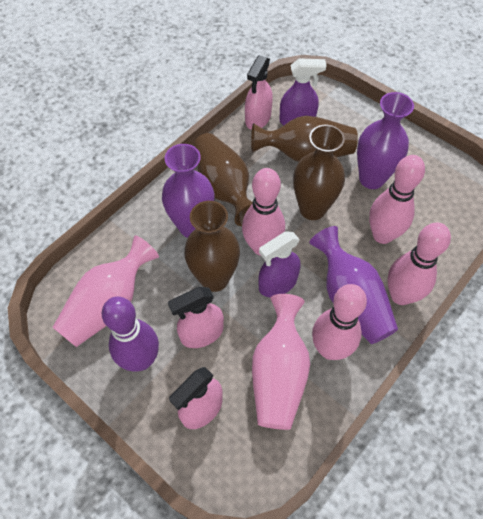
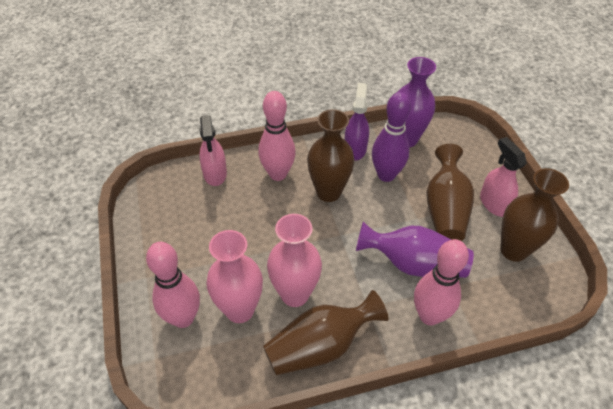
pink bowling pin: 4 -> 3
pink spray bottle: 3 -> 2
purple spray bottle: 2 -> 1
purple vase: 3 -> 2

